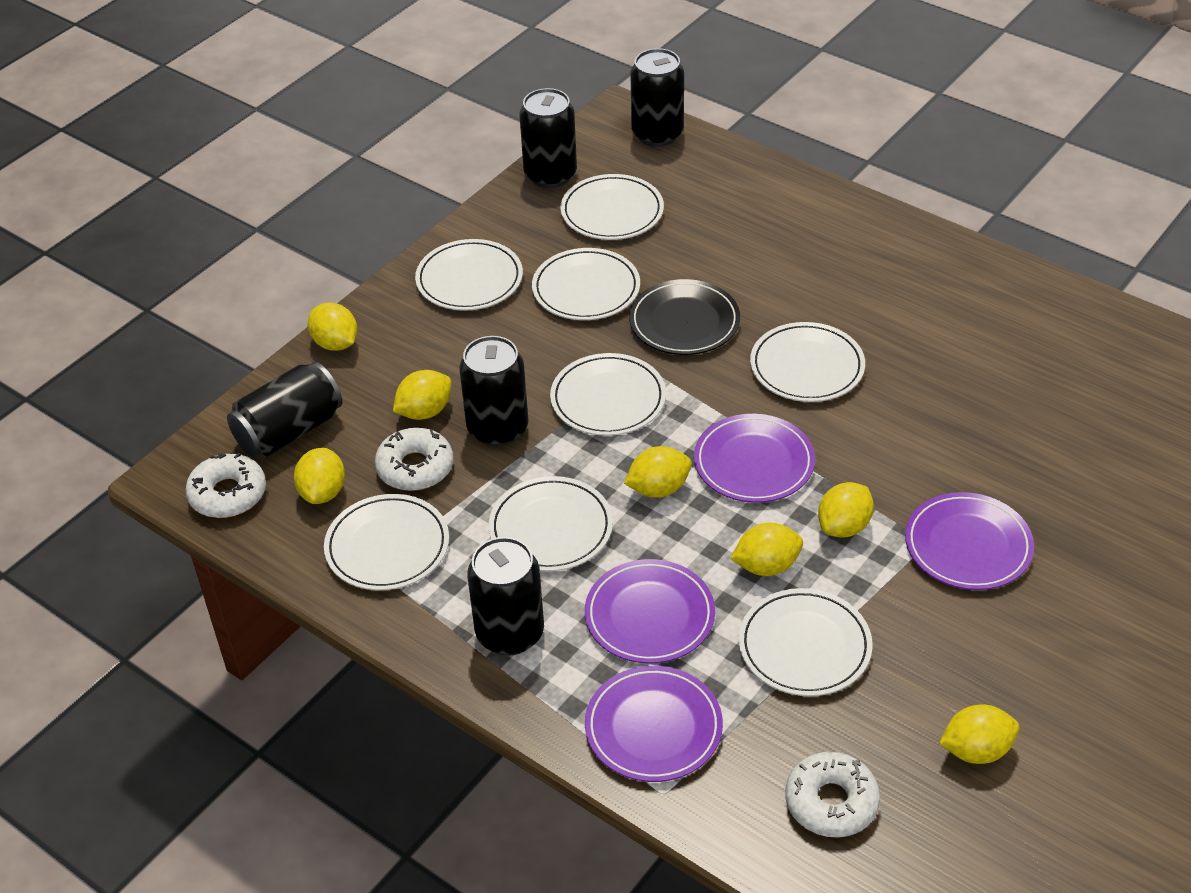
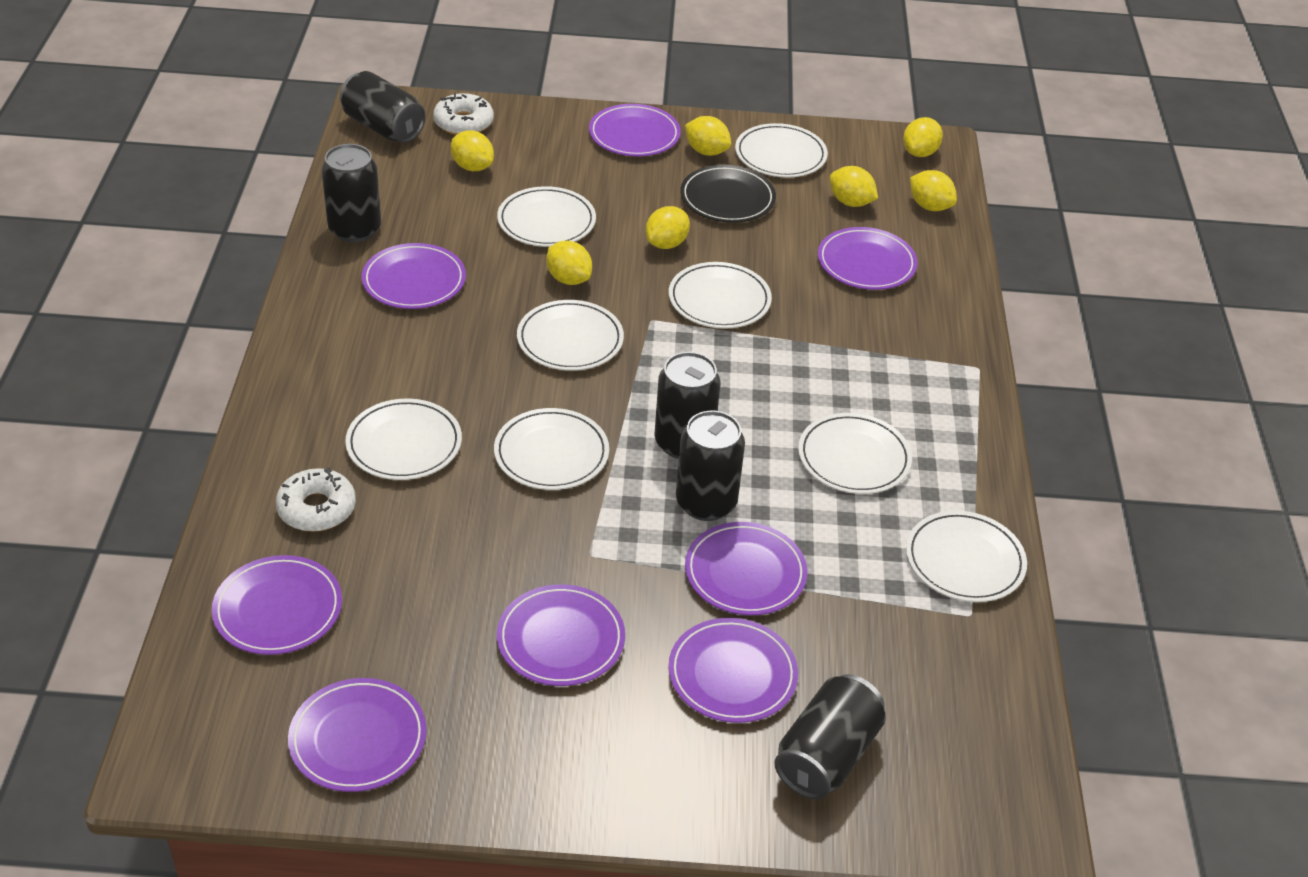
purple plate: 4 -> 8
white donut: 3 -> 2

